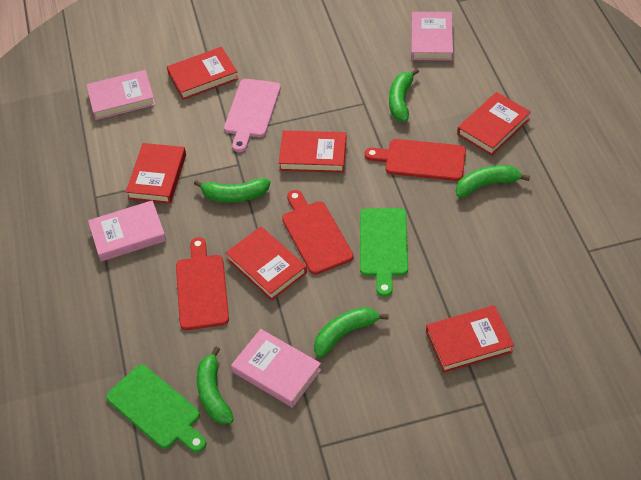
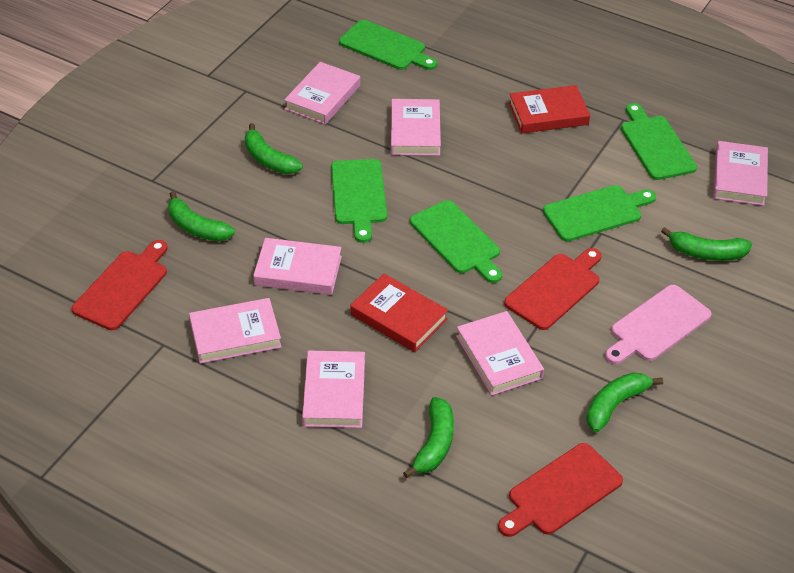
green cutting board: 2 -> 5
pink book: 4 -> 7
red book: 6 -> 2

